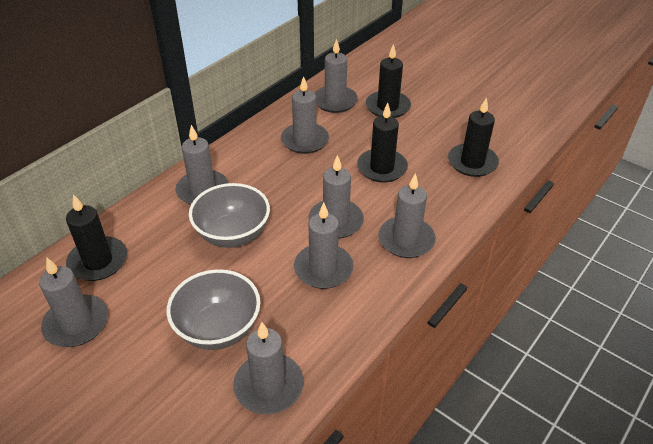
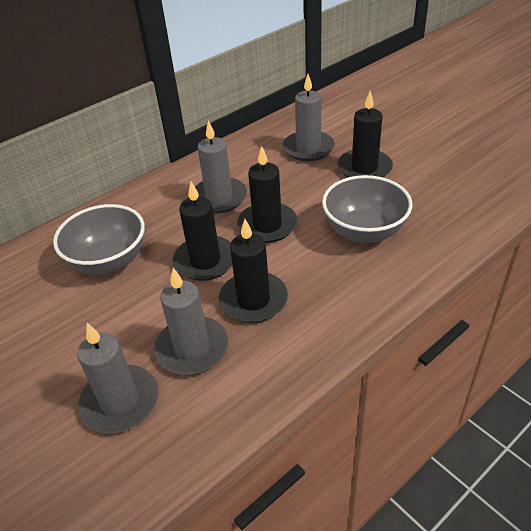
grey candle: 8 -> 4

